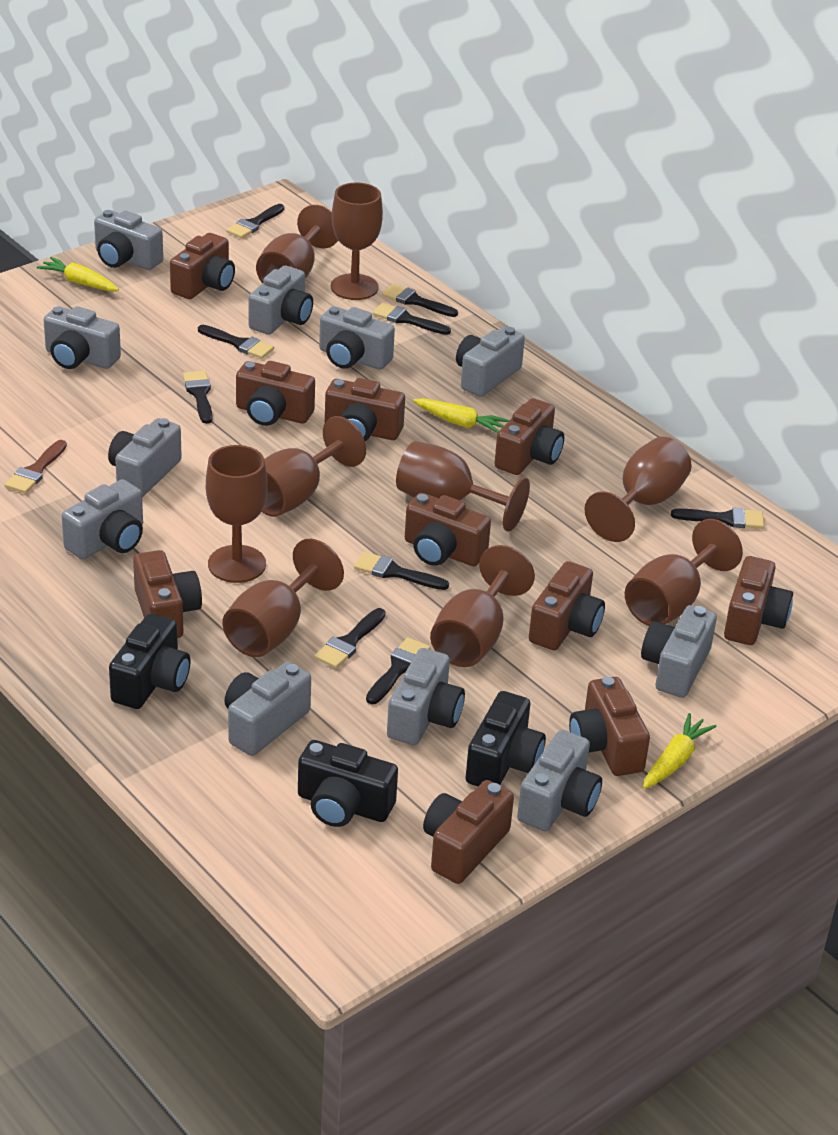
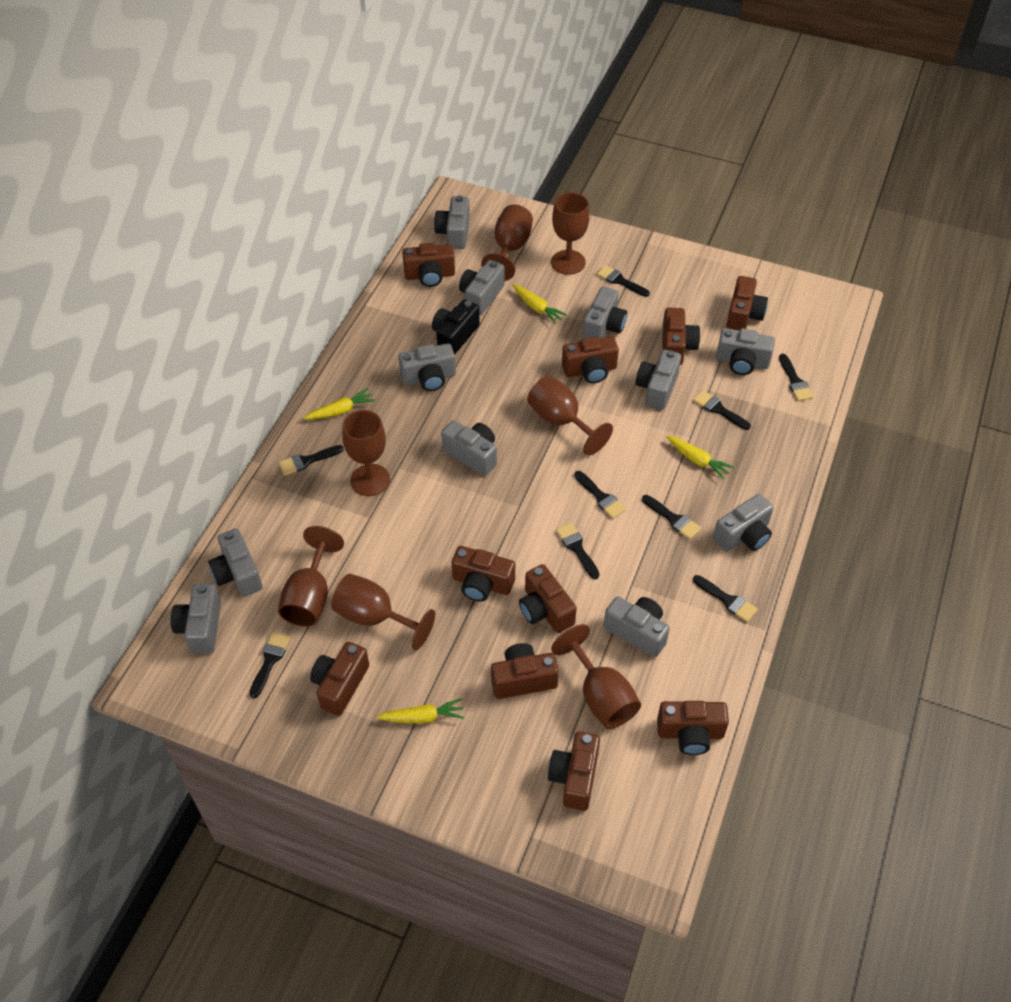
black camera: 3 -> 1
brown brush: 1 -> 0
brown goblet: 9 -> 7
yellow carrot: 3 -> 4

